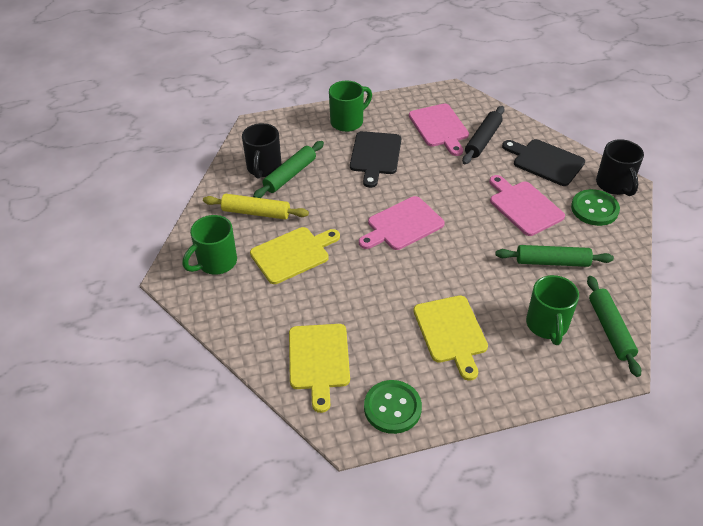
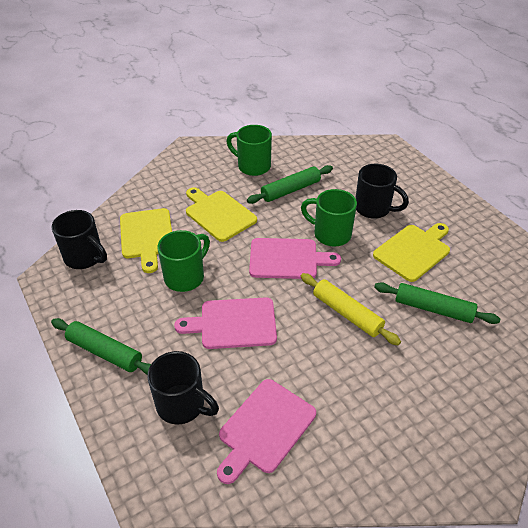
black cutting board: 2 -> 0
black mug: 2 -> 3
black rolling pin: 1 -> 0
green button: 2 -> 0

